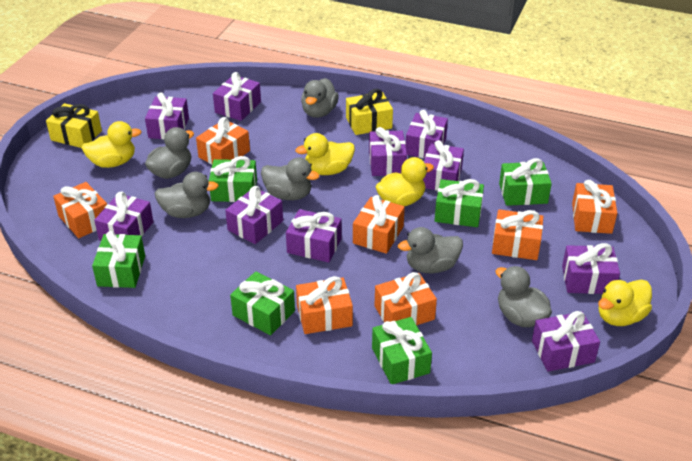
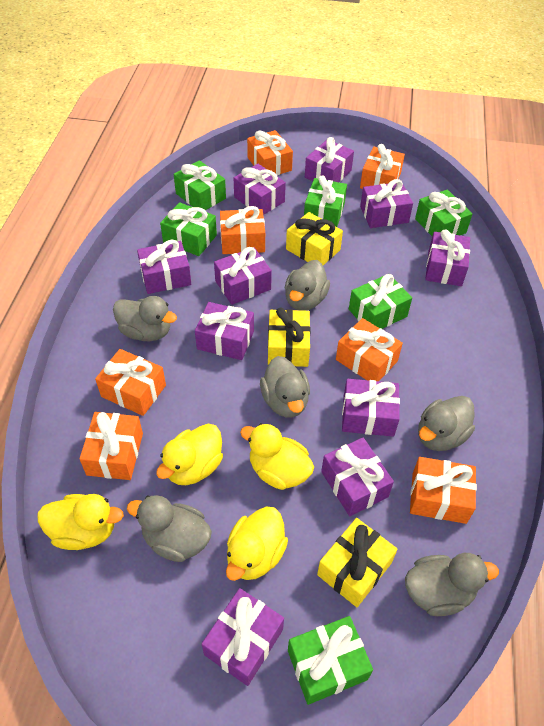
yellow gift: 2 -> 3

